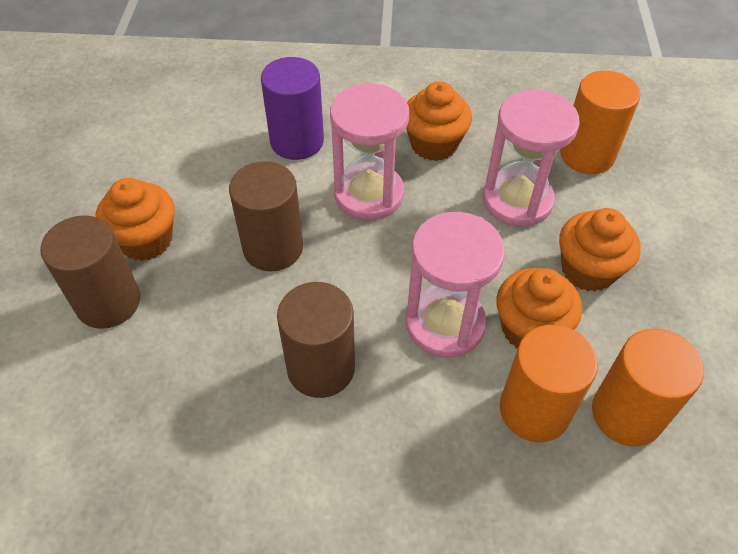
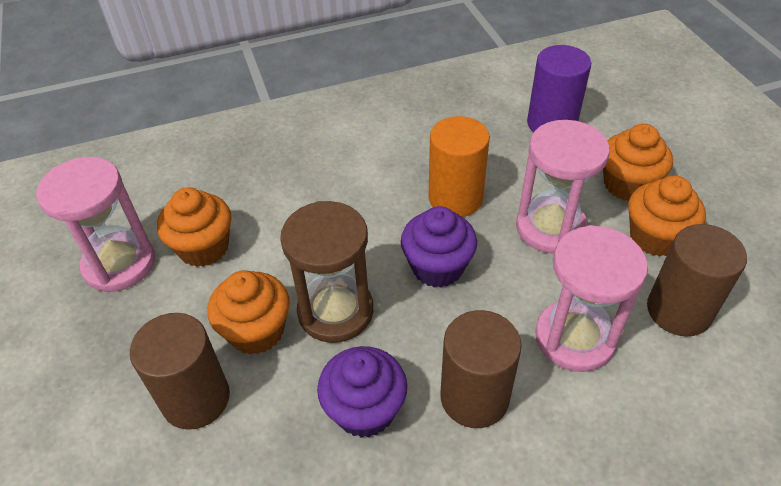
brown hourglass: 0 -> 1
orange cylinder: 3 -> 1
purple cupcake: 0 -> 2

